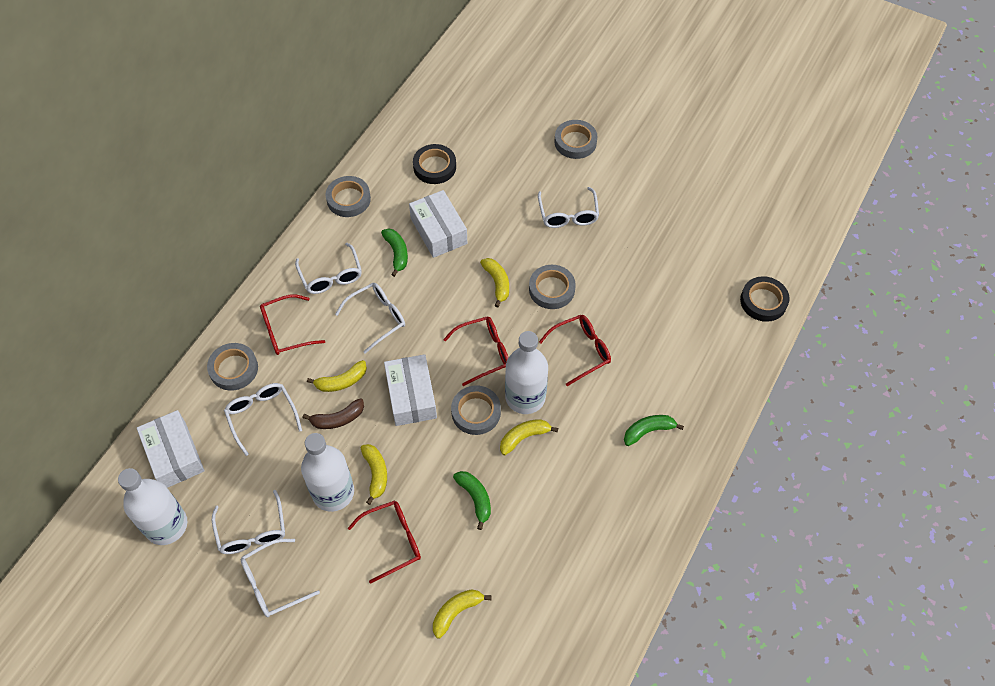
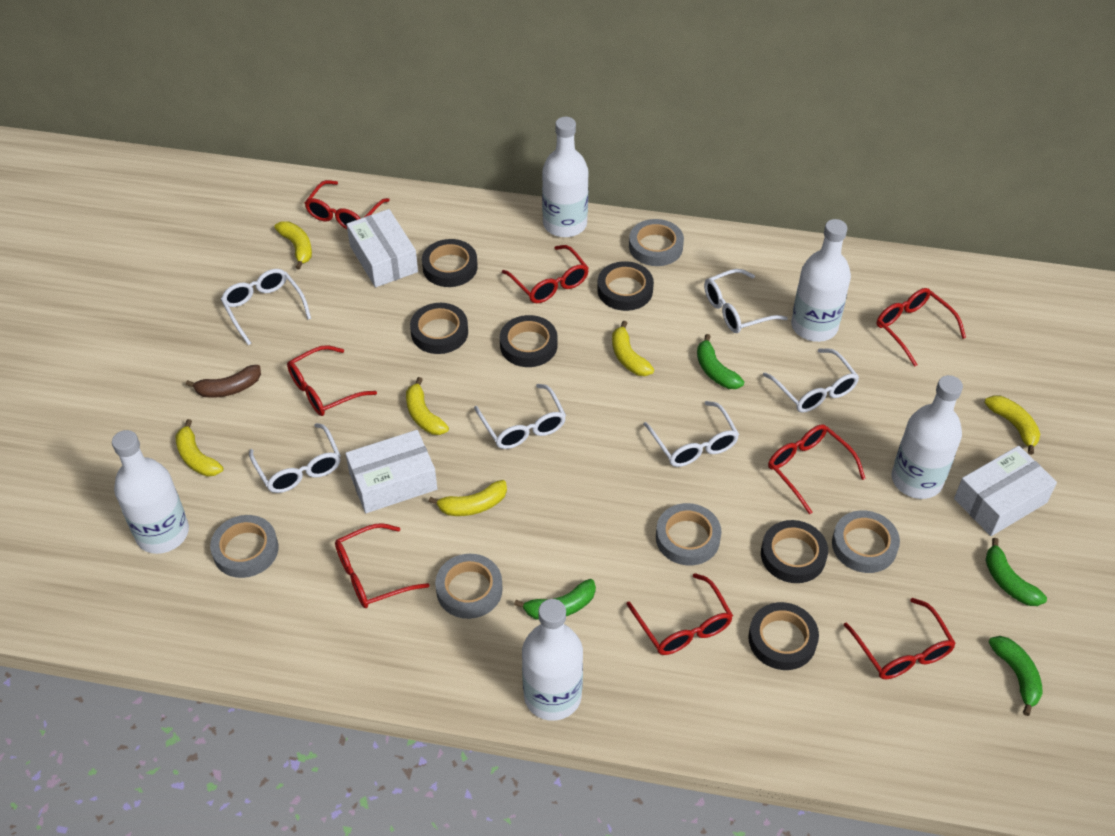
black tape: 2 -> 6
green banana: 3 -> 4
red glasses: 4 -> 8
white bottle: 3 -> 5
yellow banana: 5 -> 6

